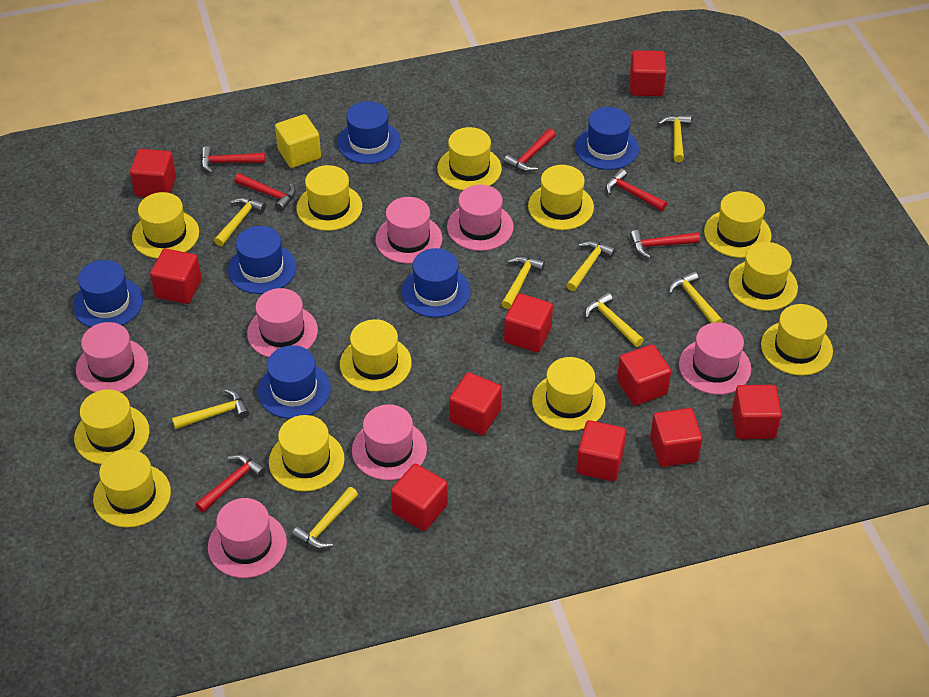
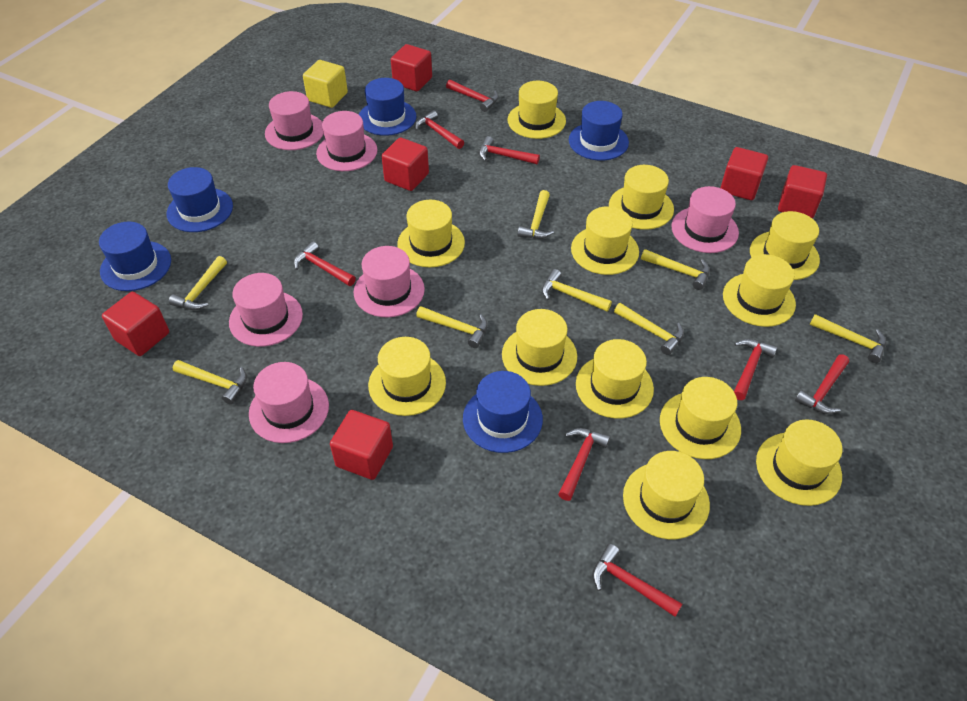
blue hat: 6 -> 5
pink hat: 7 -> 6
red cube: 10 -> 6
red hammer: 6 -> 8

